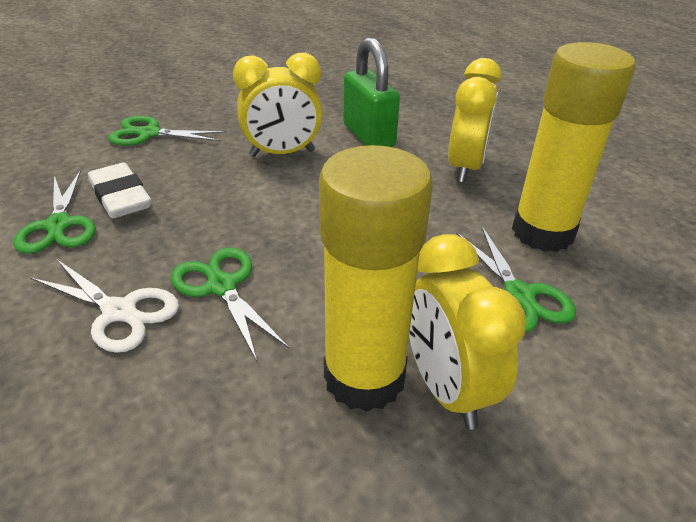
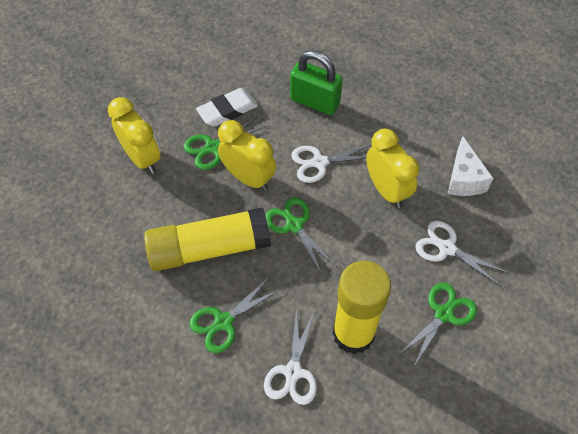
white cheese: 0 -> 1
white scissors: 1 -> 3

